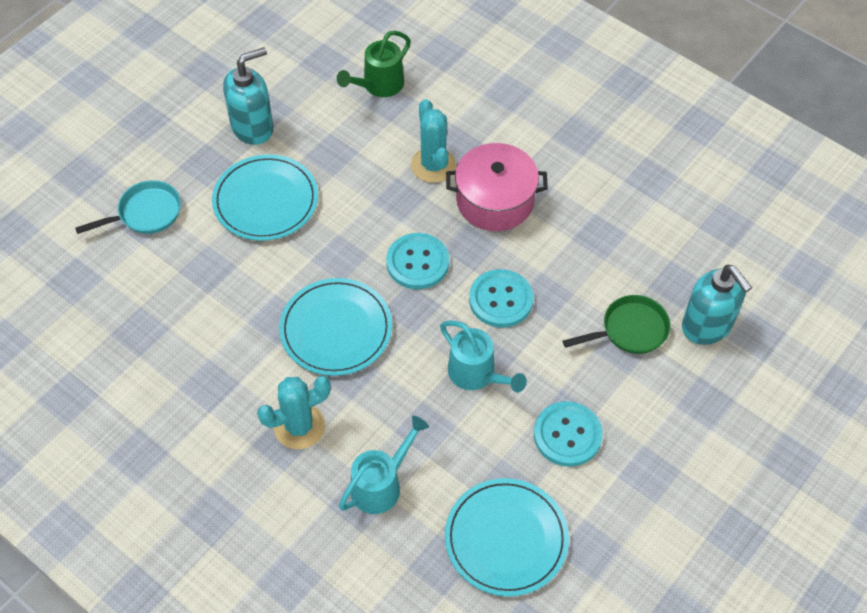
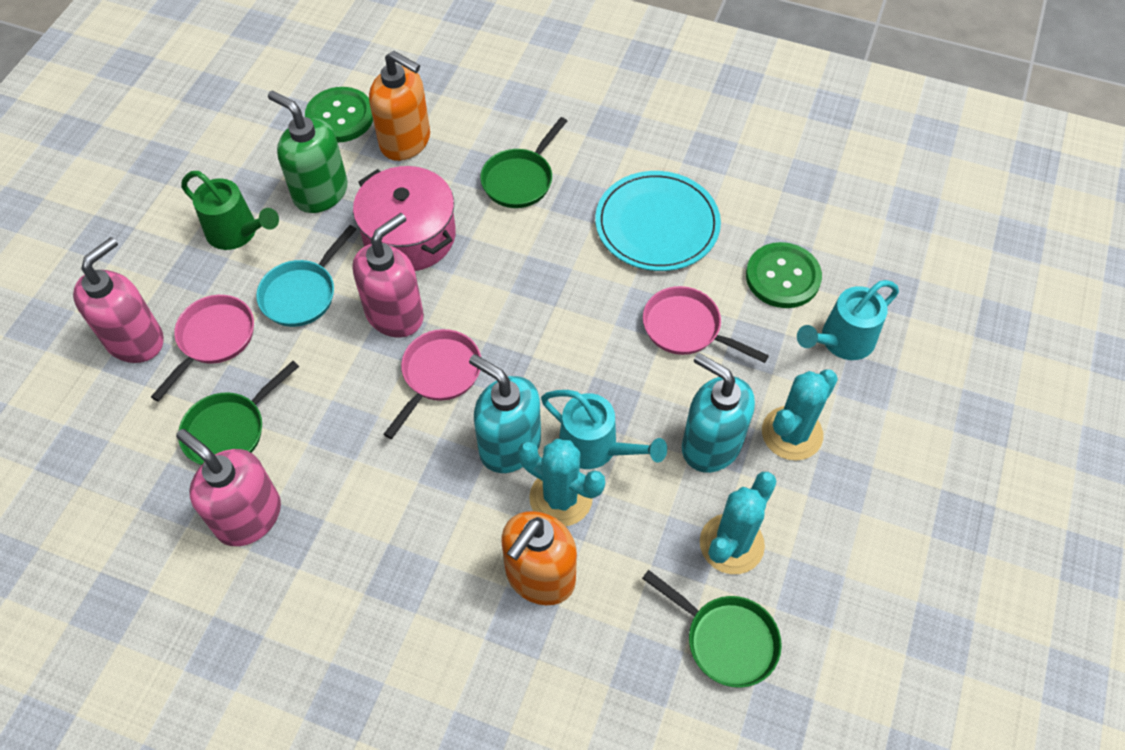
green button: 0 -> 2
green pan: 1 -> 3
green soap dispenser: 0 -> 1
orange soap dispenser: 0 -> 2
pink pan: 0 -> 3
pink soap dispenser: 0 -> 3
turquoise button: 3 -> 0
turquoise cactus: 2 -> 3
turquoise plate: 3 -> 1

